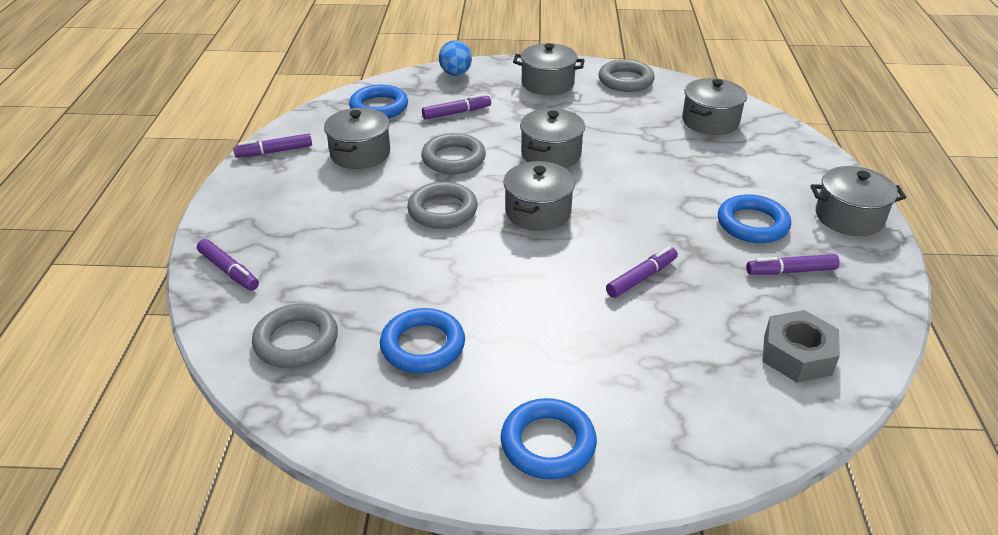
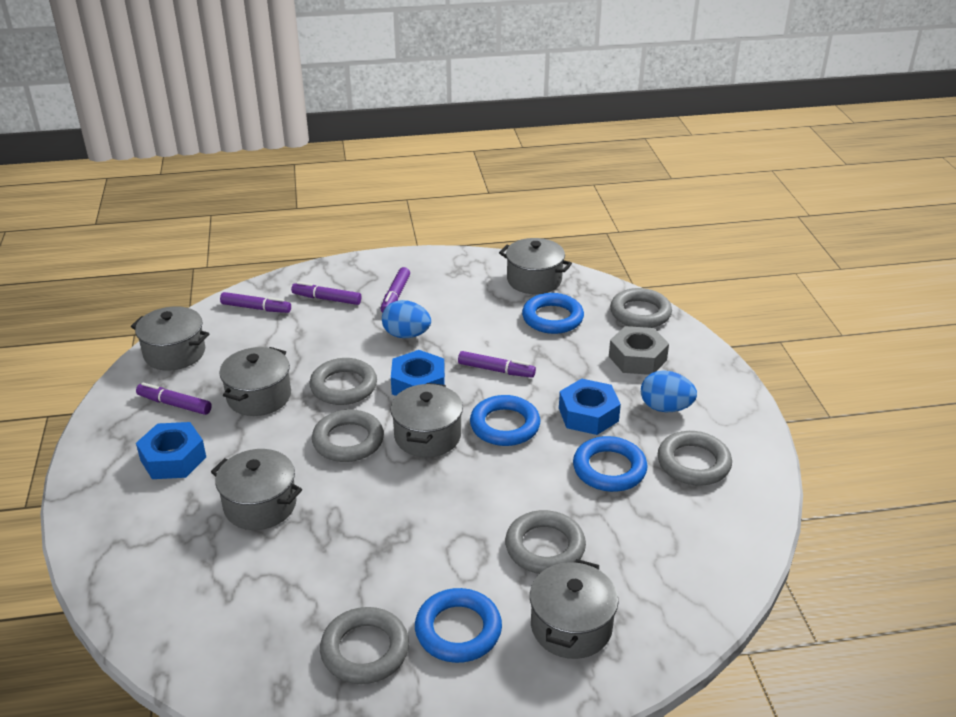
blue egg: 1 -> 2
blue nut: 0 -> 3
grey ring: 4 -> 6

